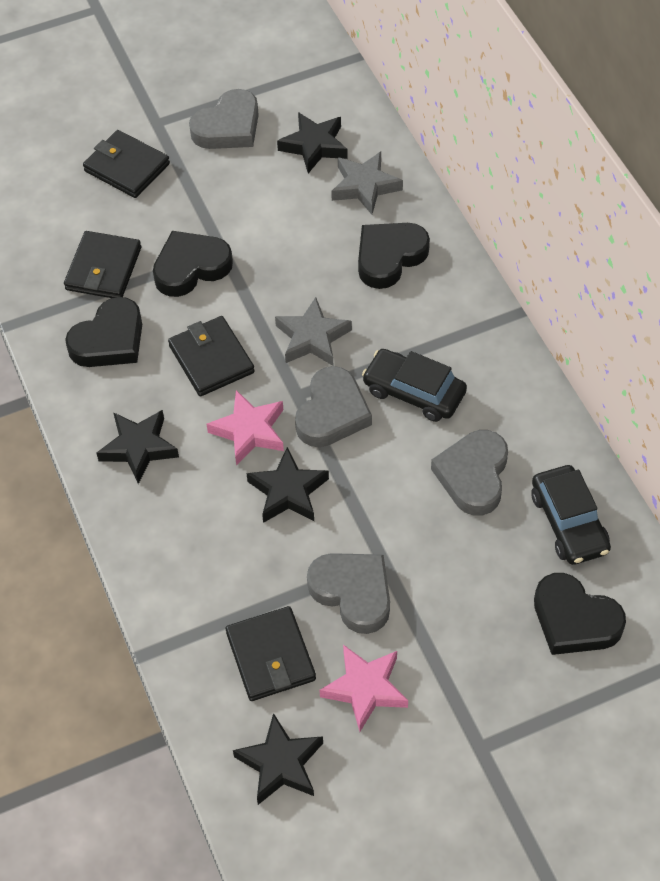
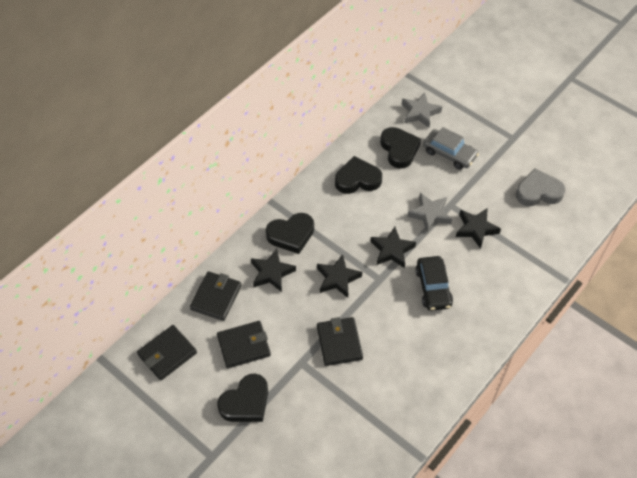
black car: 2 -> 1
grey car: 0 -> 1
grey heart: 4 -> 1
pink star: 2 -> 0

